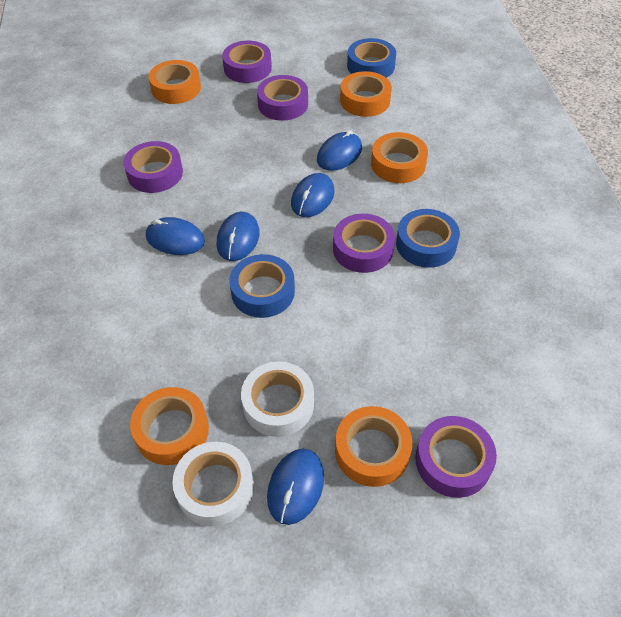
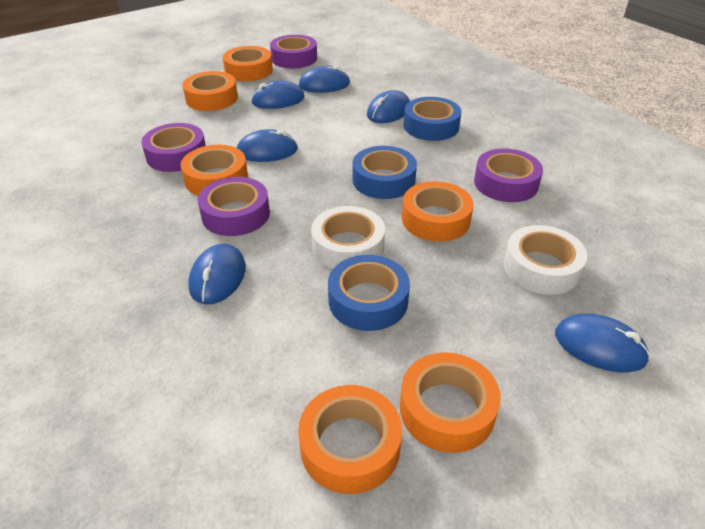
blue mouse: 5 -> 6
orange tape: 5 -> 6
purple tape: 5 -> 4

